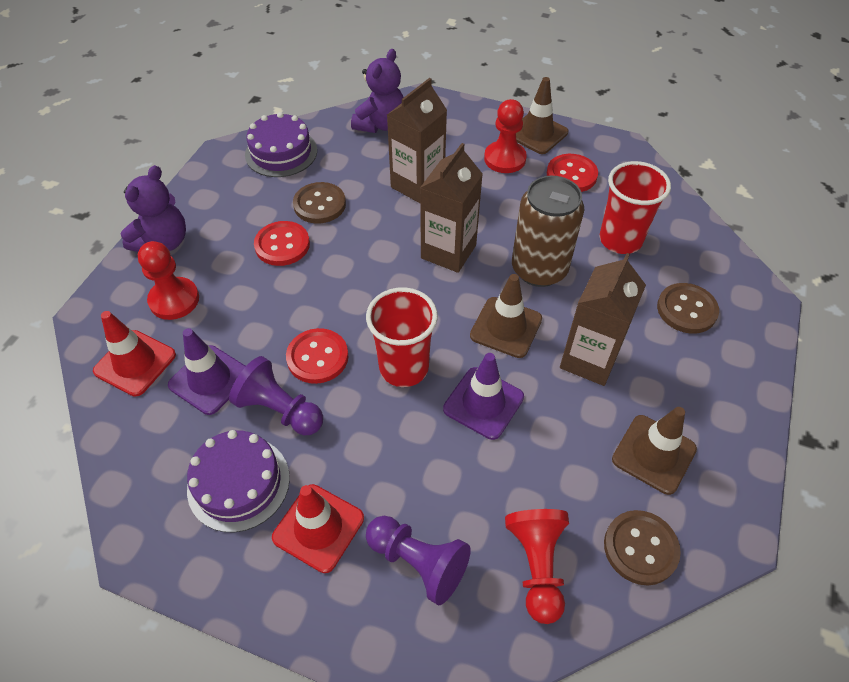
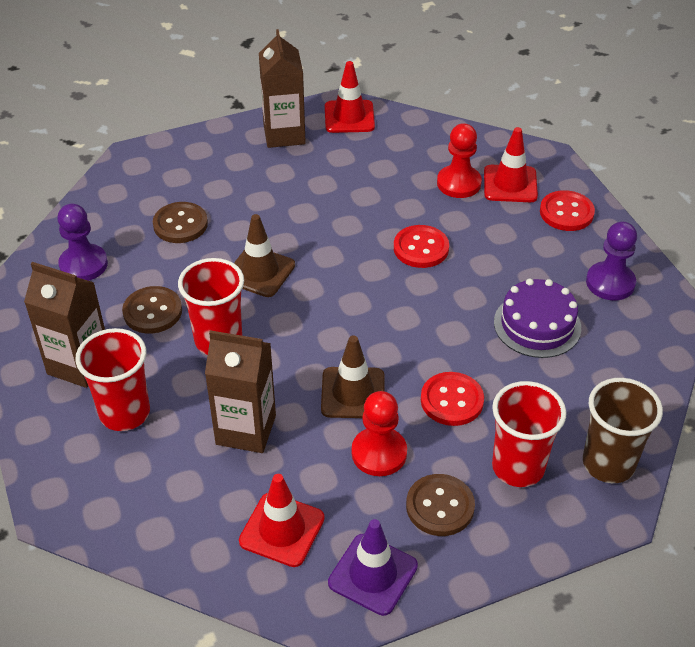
brown can: 1 -> 0
brown cup: 0 -> 1
brown traffic cone: 3 -> 2
purple cake: 2 -> 1
purple teddy bear: 2 -> 0
purple traffic cone: 2 -> 1
red cup: 2 -> 3
red pawn: 3 -> 2
red traffic cone: 2 -> 3

